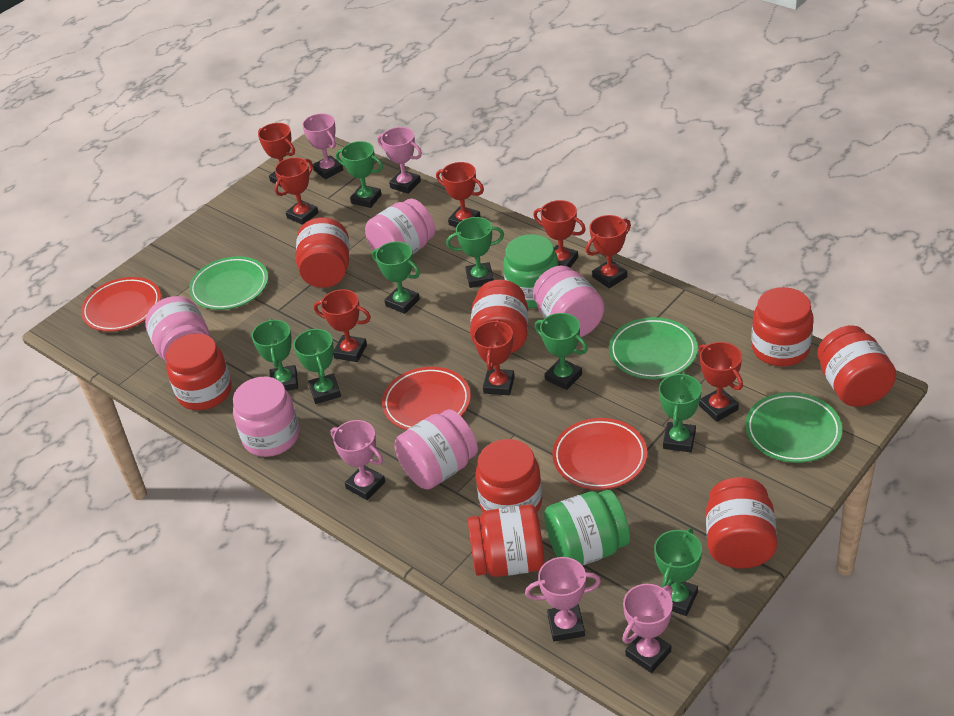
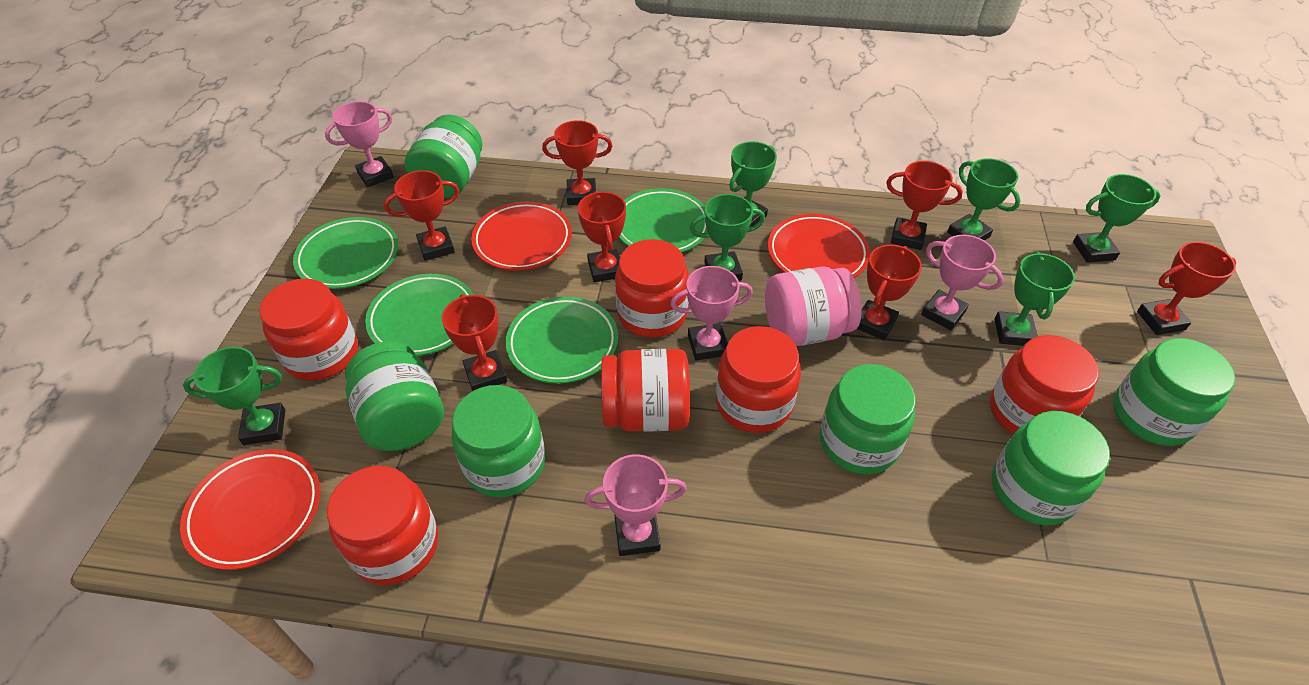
green jar: 2 -> 6
green plate: 3 -> 4
green trophy: 8 -> 6
pink jar: 5 -> 1
pink trophy: 5 -> 4
red jar: 8 -> 6
red trophy: 8 -> 7

